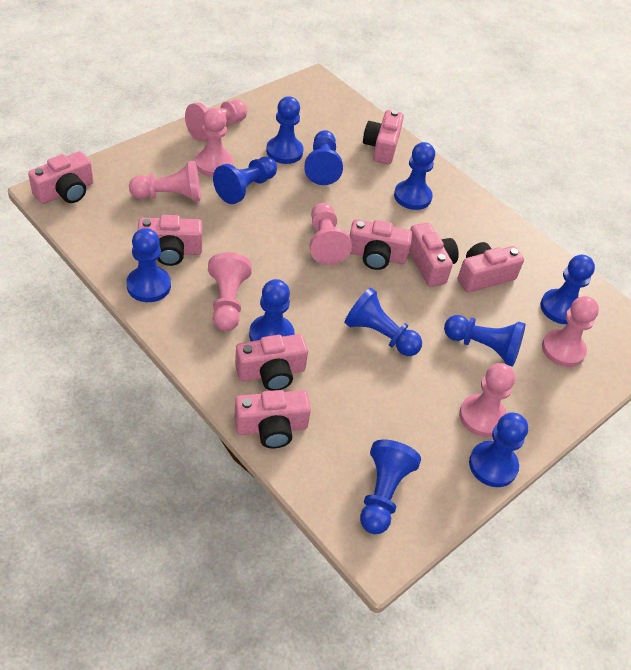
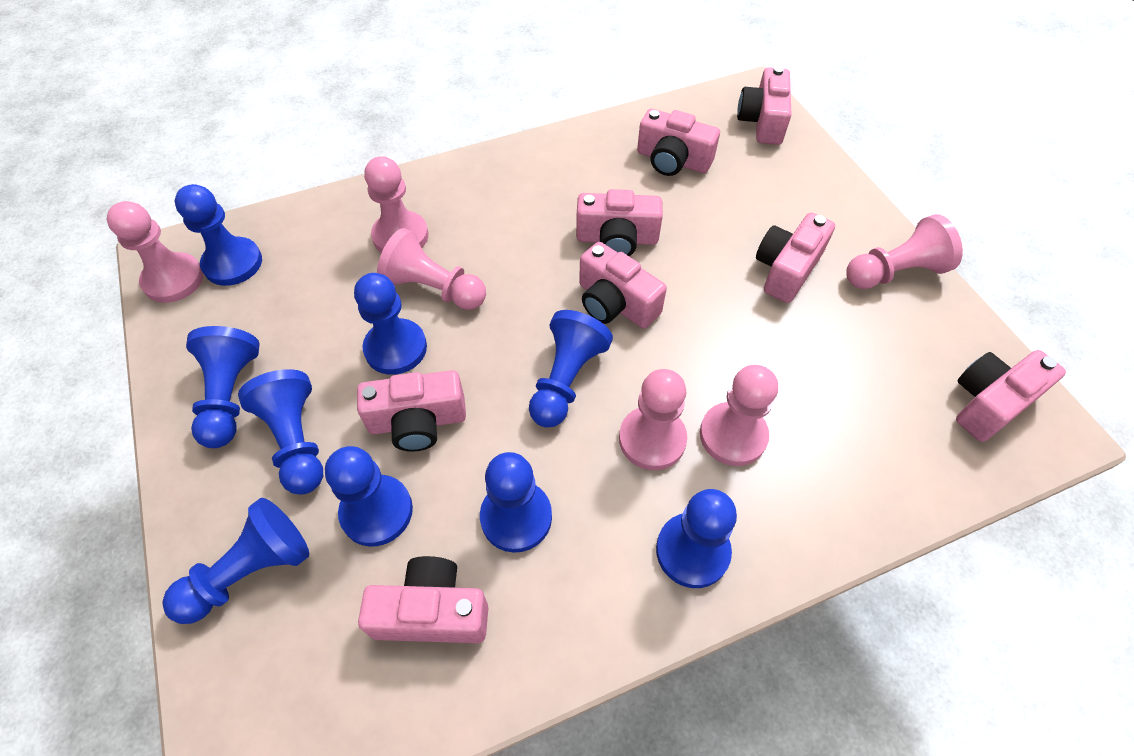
blue pawn: 11 -> 9
pink pawn: 7 -> 6

